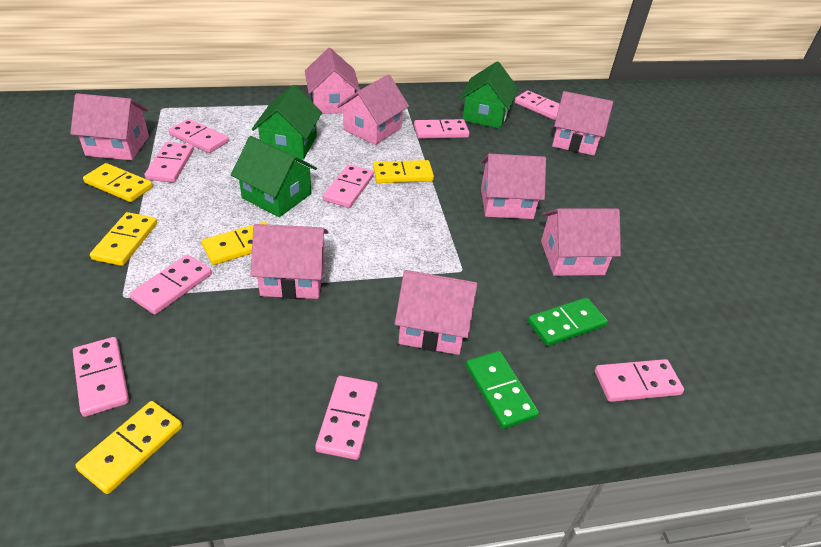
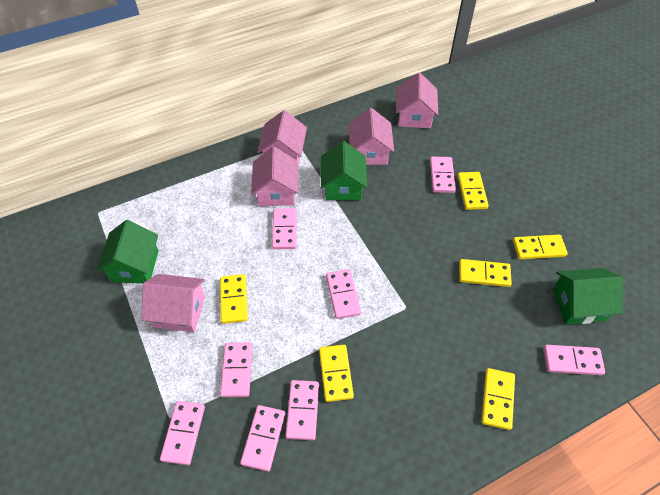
green domino: 2 -> 0
pink domino: 9 -> 8
pink house: 8 -> 5
yellow domino: 5 -> 6

